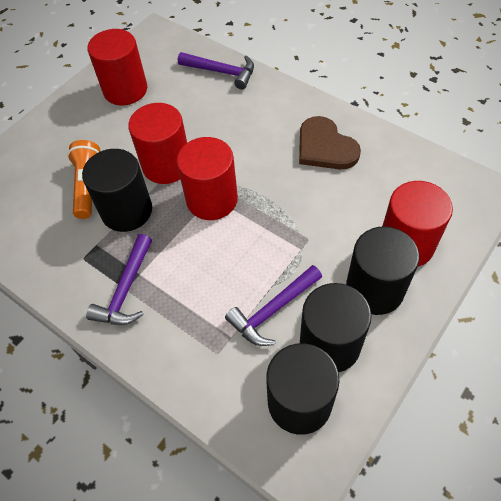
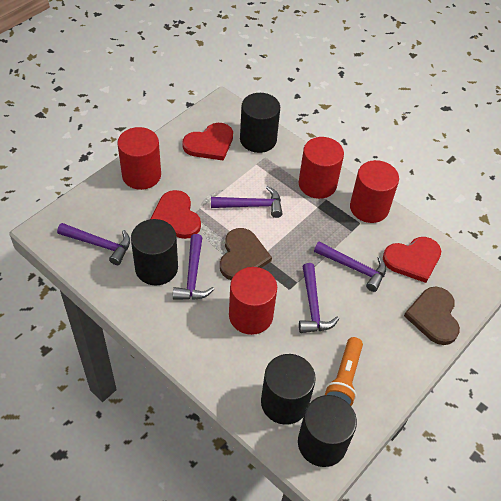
brown heart: 1 -> 2
purple hammer: 3 -> 5
red heart: 0 -> 3

